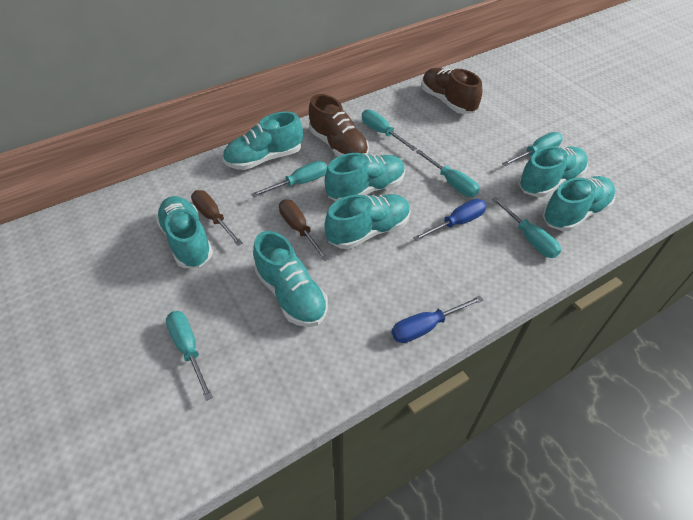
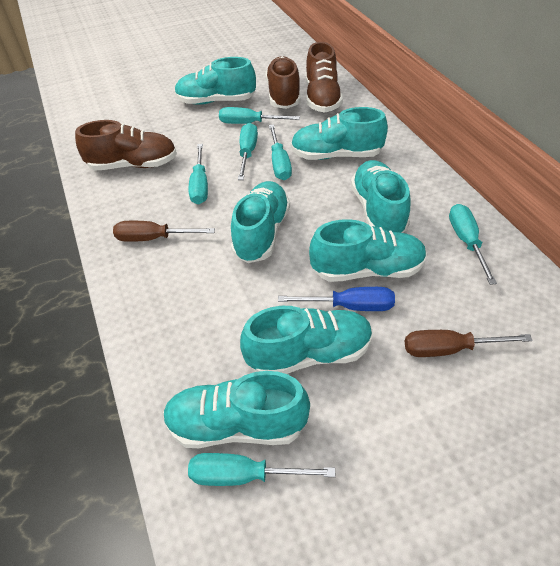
blue screwdriver: 2 -> 1
brown shoe: 2 -> 3

